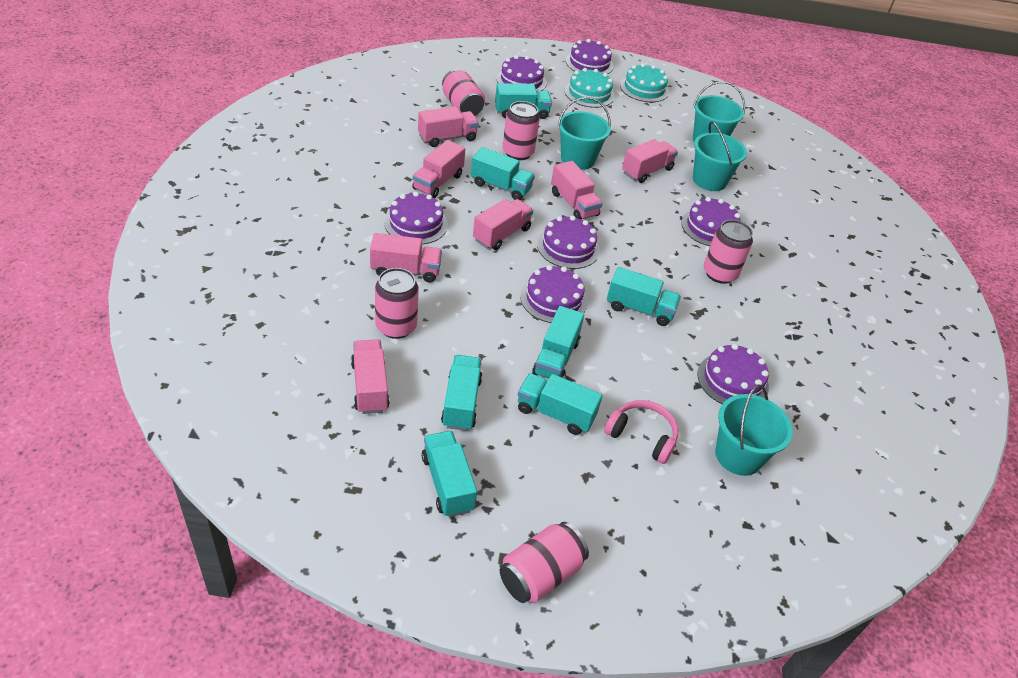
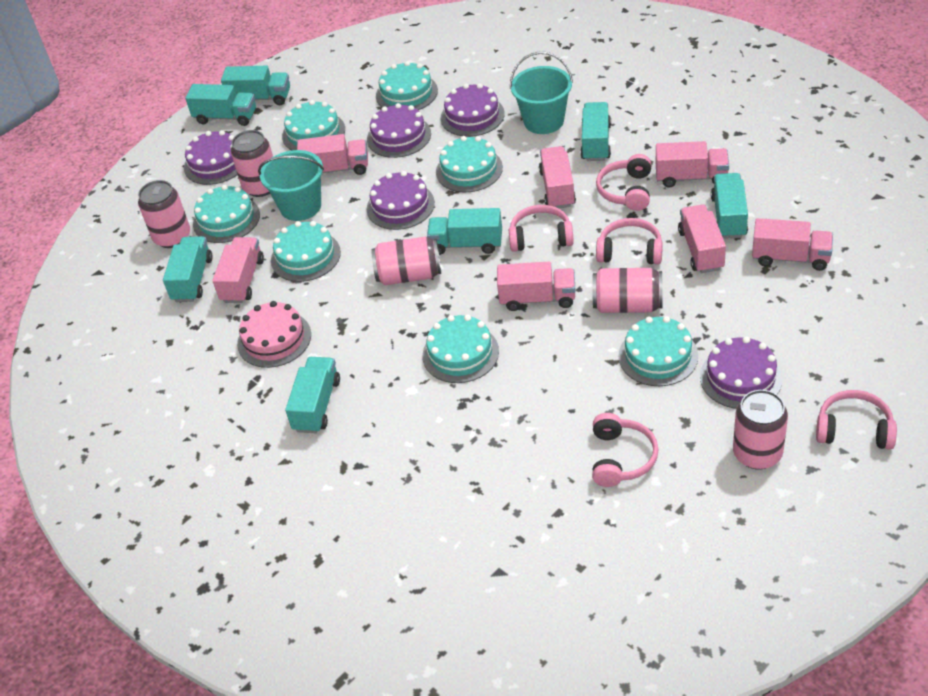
pink cake: 0 -> 1
pink headphones: 1 -> 5
purple cake: 7 -> 5
turquoise bucket: 4 -> 2
turquoise cake: 2 -> 7

